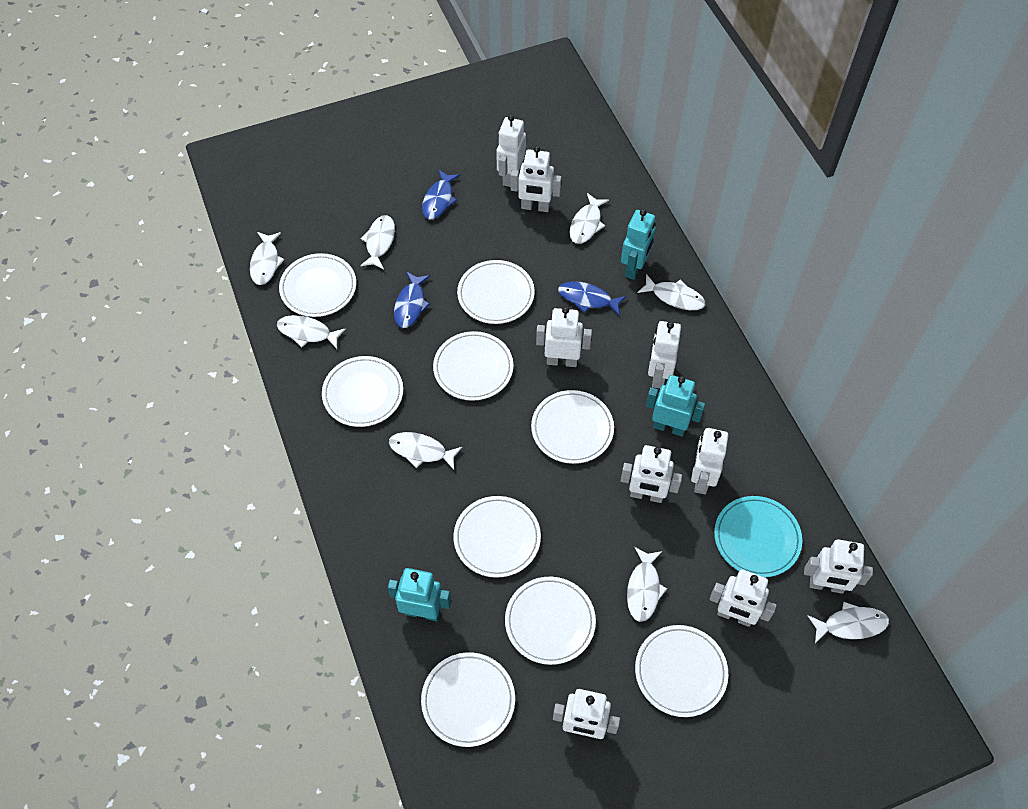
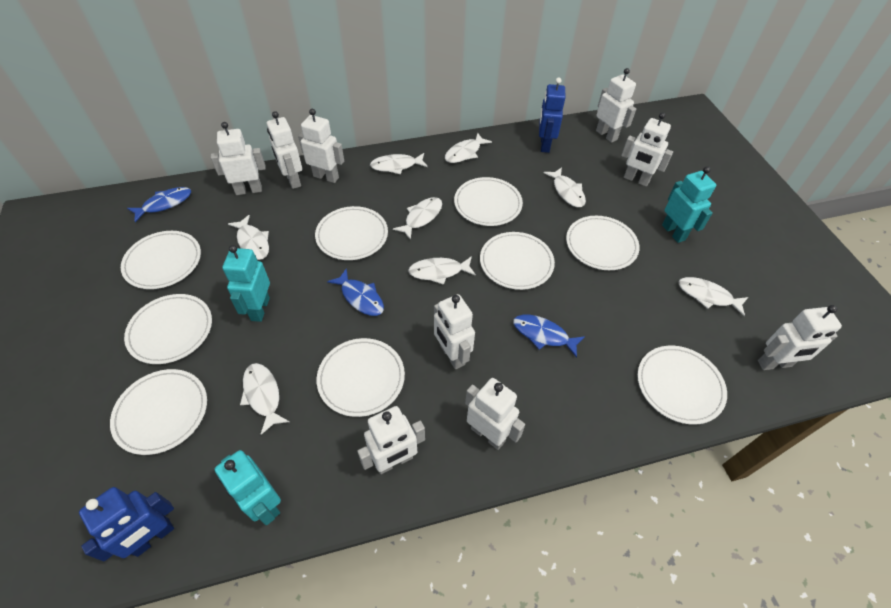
blue robot: 0 -> 2
turquoise plate: 1 -> 0

